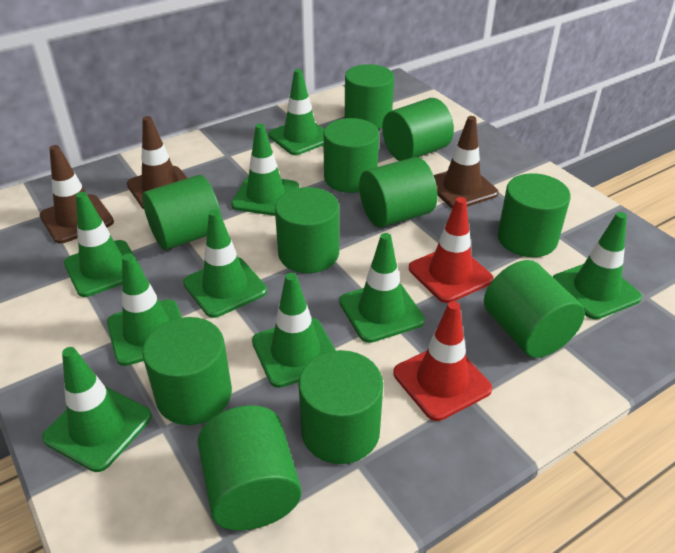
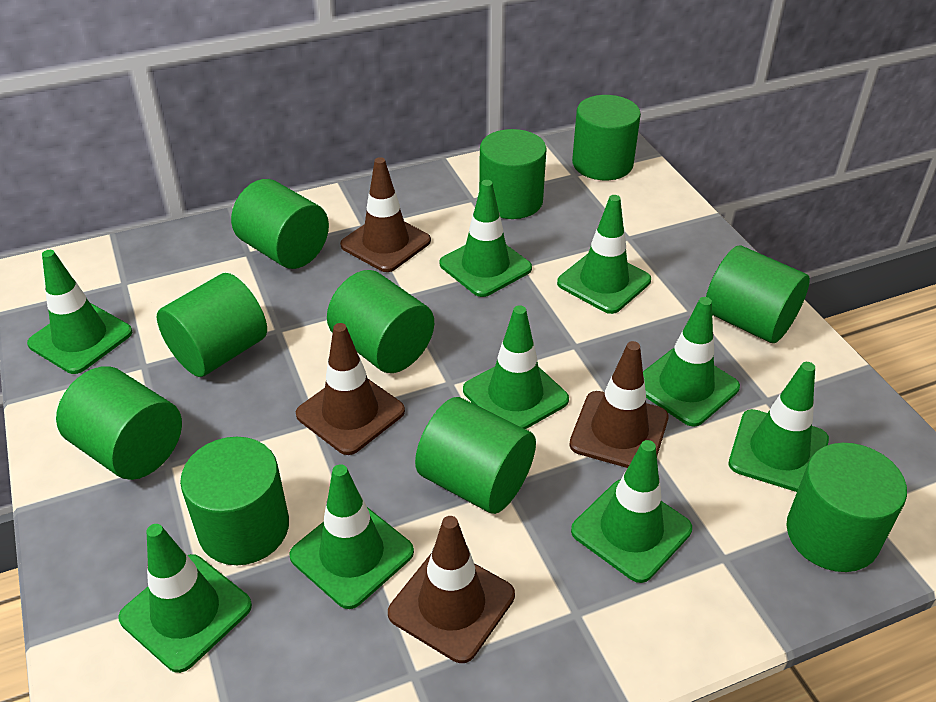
brown traffic cone: 3 -> 4
green cylinder: 11 -> 10
red traffic cone: 2 -> 0

